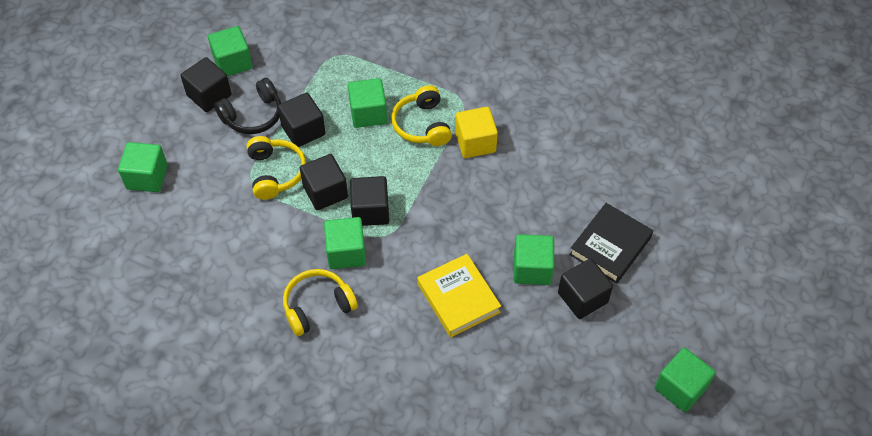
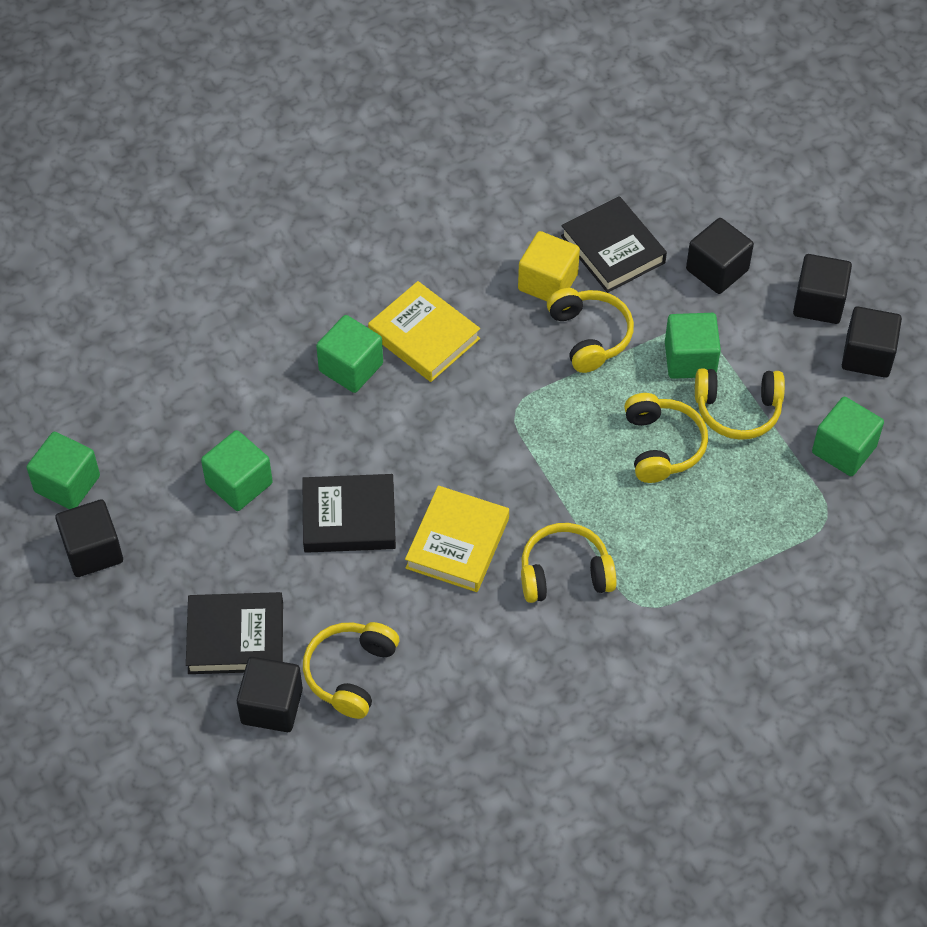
black book: 1 -> 3
black headphones: 1 -> 0
green cube: 6 -> 5
yellow book: 1 -> 2
yellow headphones: 3 -> 5

